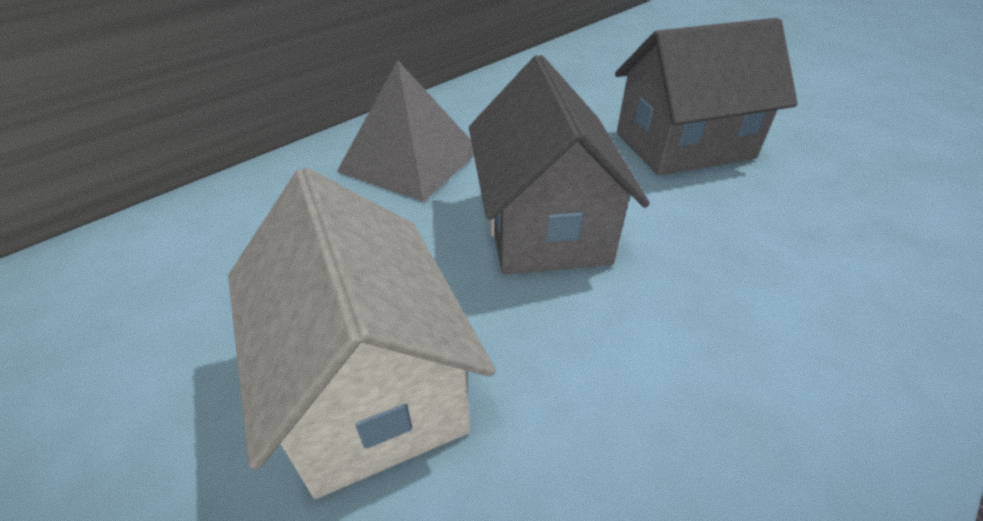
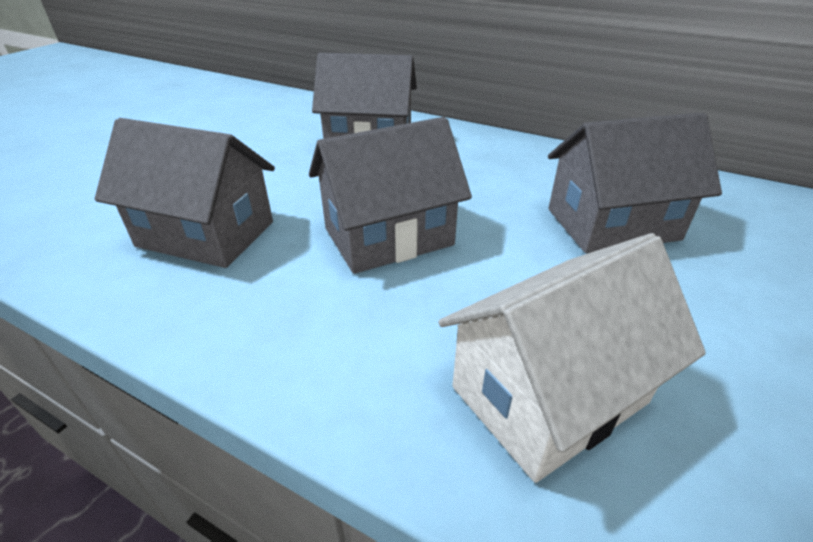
grey house: 2 -> 4
grey pyramid: 1 -> 0

